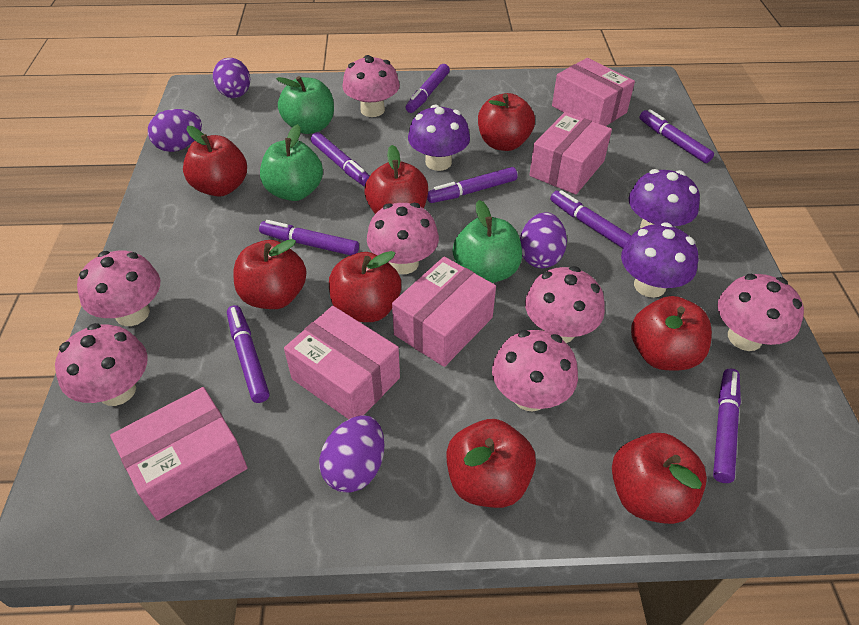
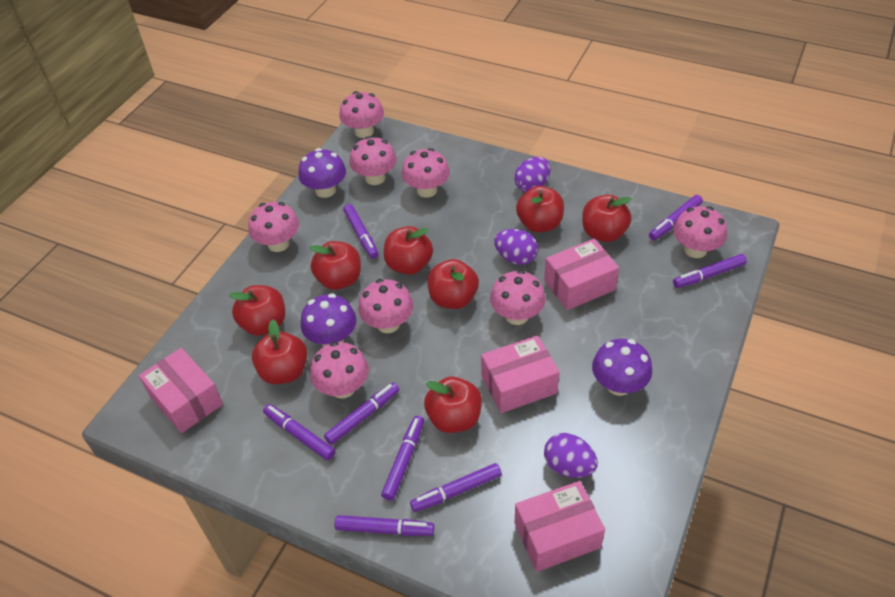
green apple: 3 -> 0
pink box: 5 -> 4
pink mushroom: 7 -> 8
purple egg: 4 -> 3

